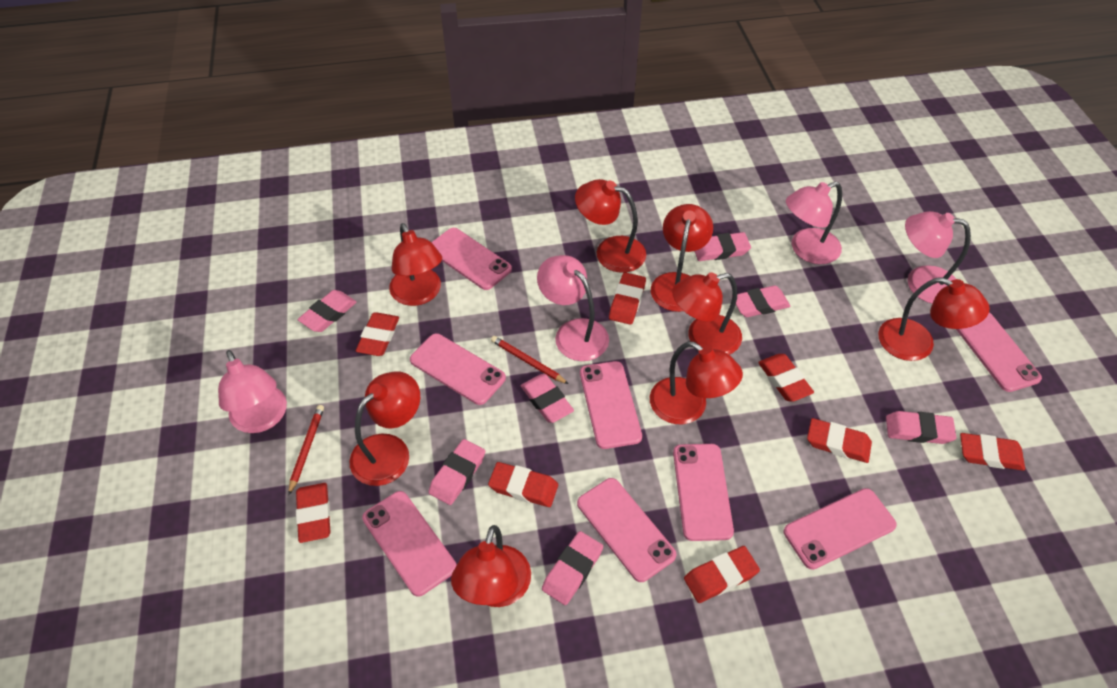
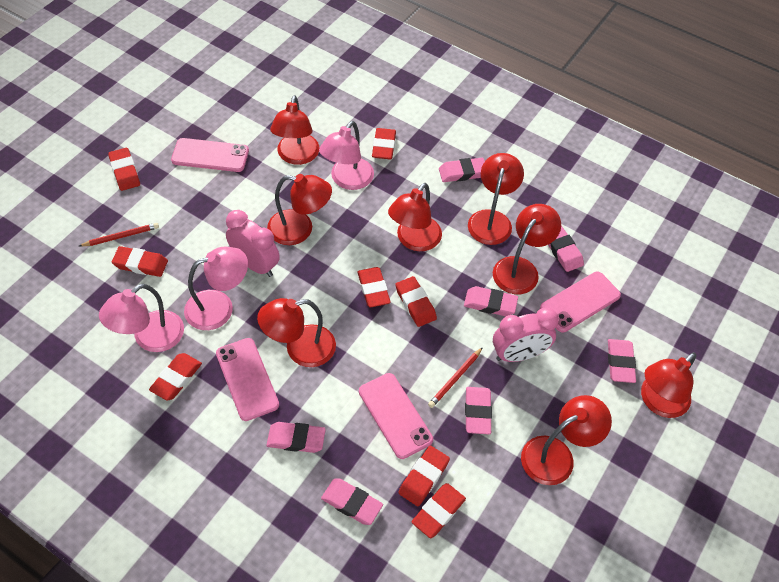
pink clock: 0 -> 2
pink lamp: 4 -> 3
pink phone: 8 -> 4

